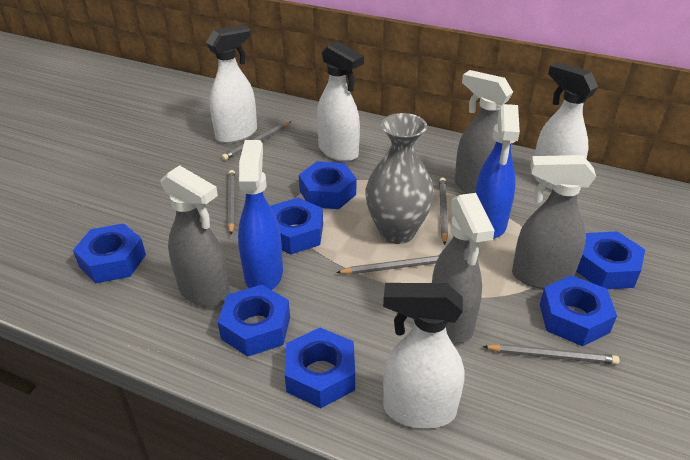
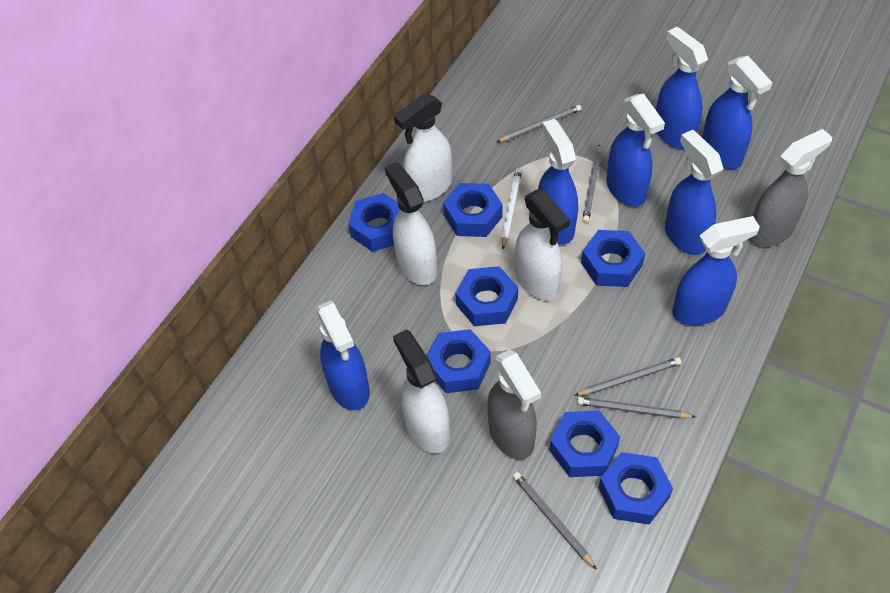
blue spray bottle: 2 -> 7
grey spray bottle: 4 -> 2
grey vase: 1 -> 0
white pencil: 0 -> 1

